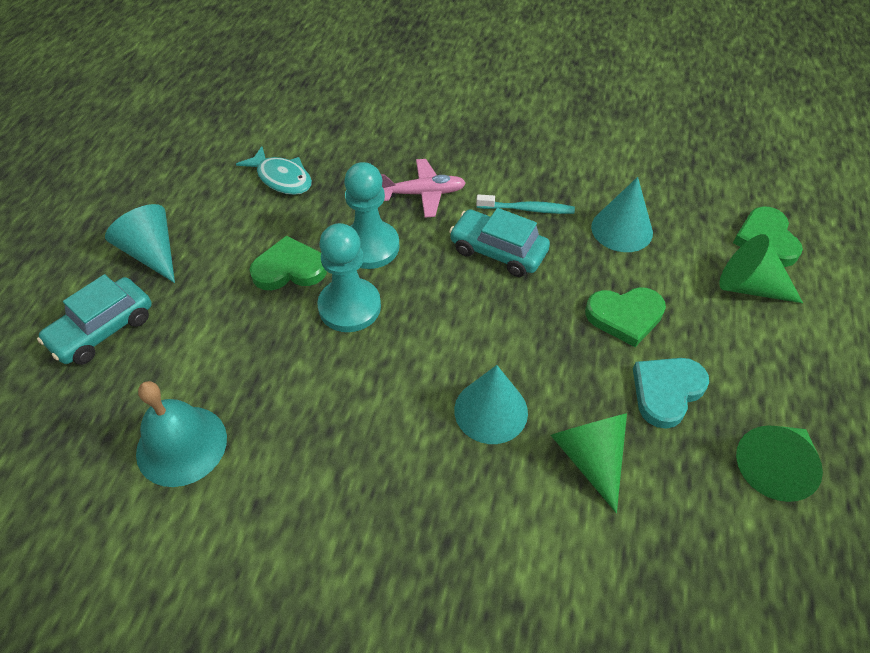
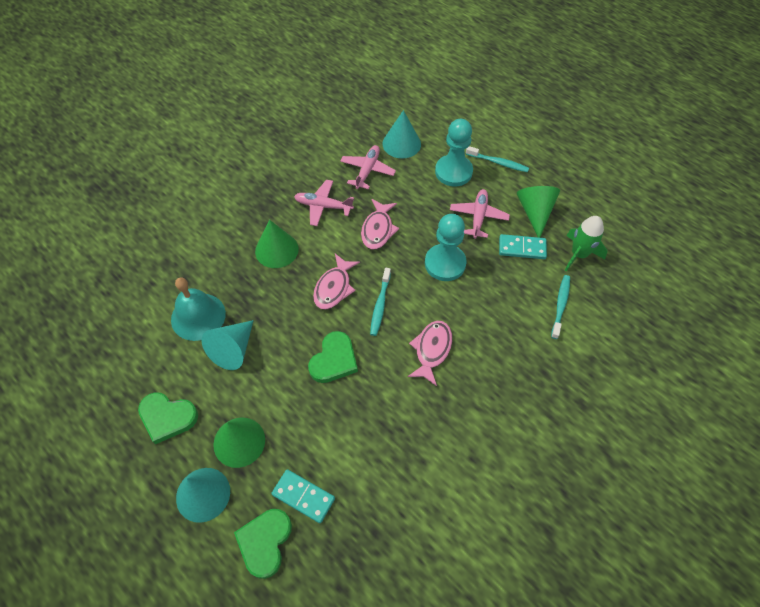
green rocket: 0 -> 1
pink fish: 0 -> 3
pink plane: 1 -> 3
turquoise car: 2 -> 0
turquoise domino: 0 -> 2
turquoise fish: 1 -> 0
turquoise heart: 1 -> 0
turquoise toothbrush: 1 -> 3

